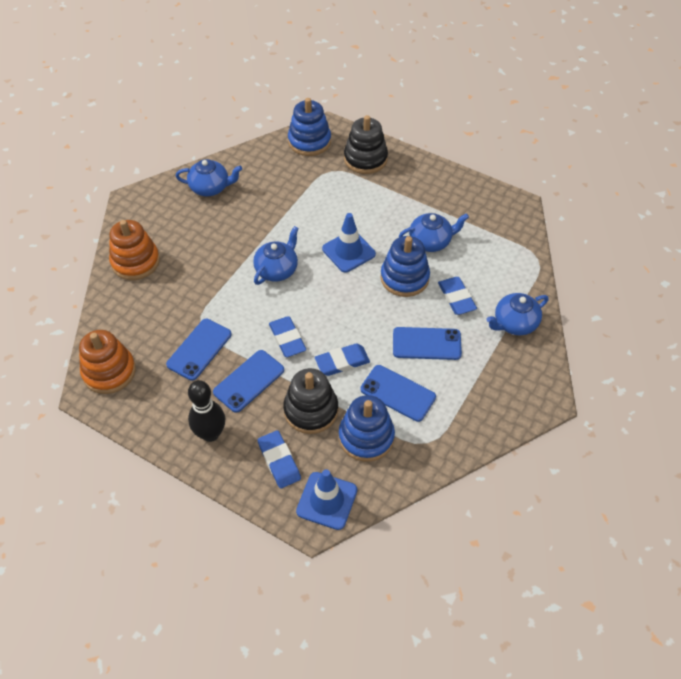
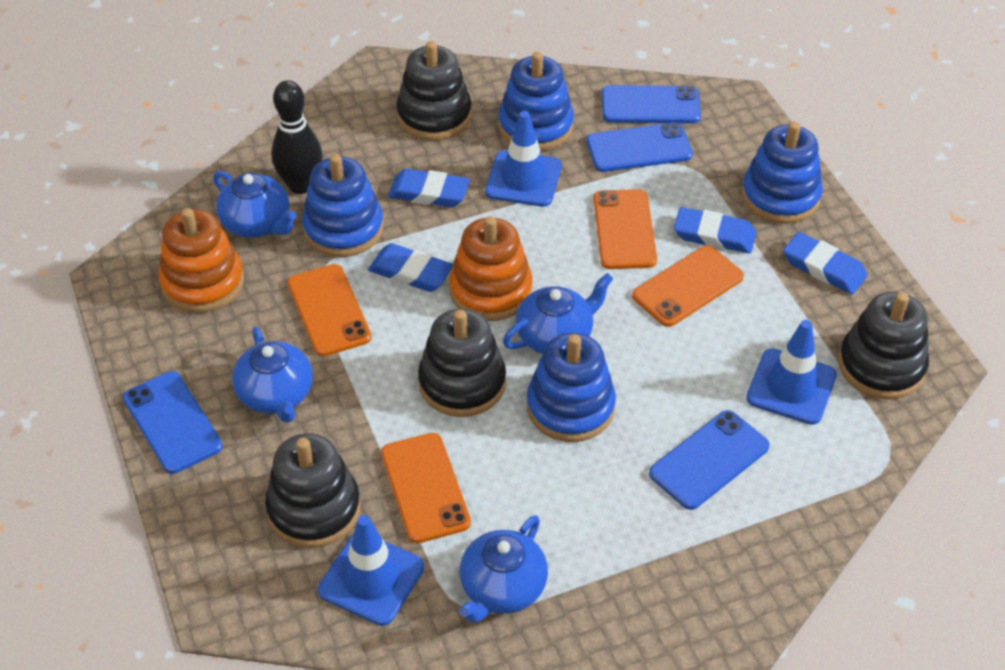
black stacking toy: 2 -> 4
blue stacking toy: 3 -> 4
blue traffic cone: 2 -> 3
orange phone: 0 -> 4

